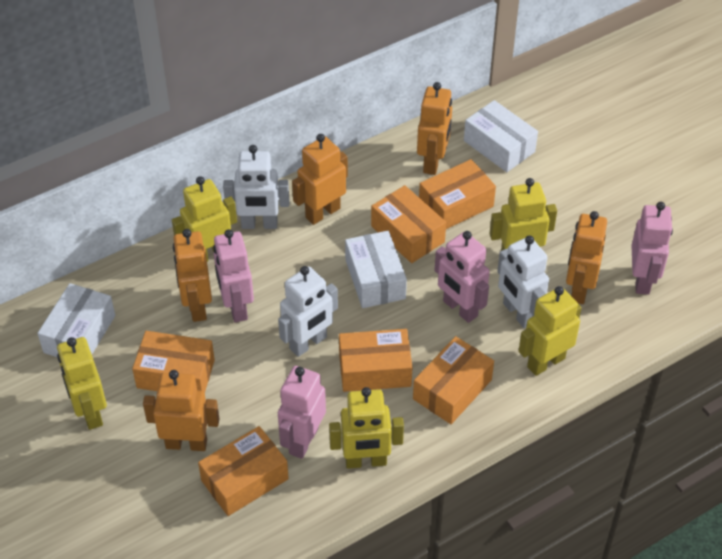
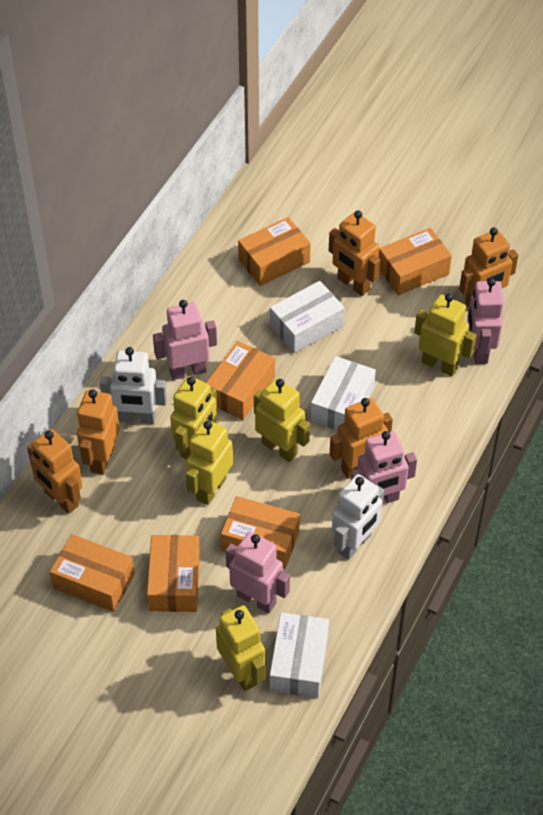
white robot: 3 -> 2

